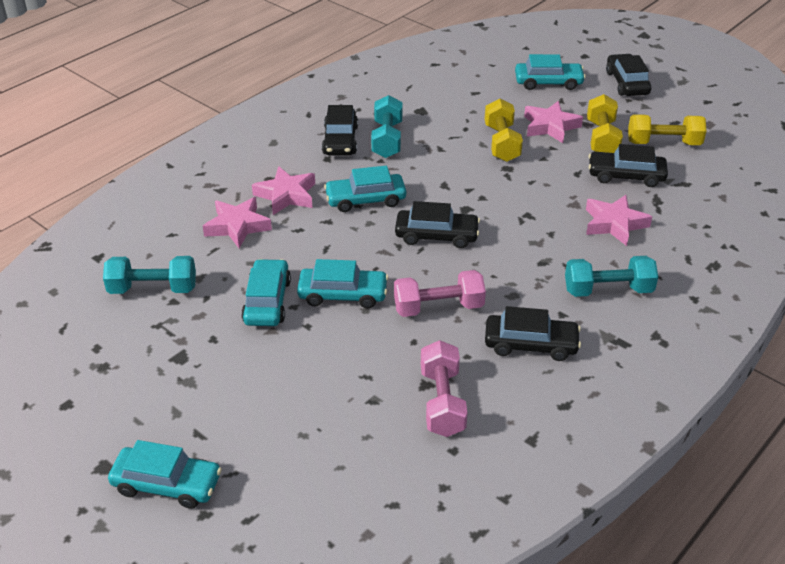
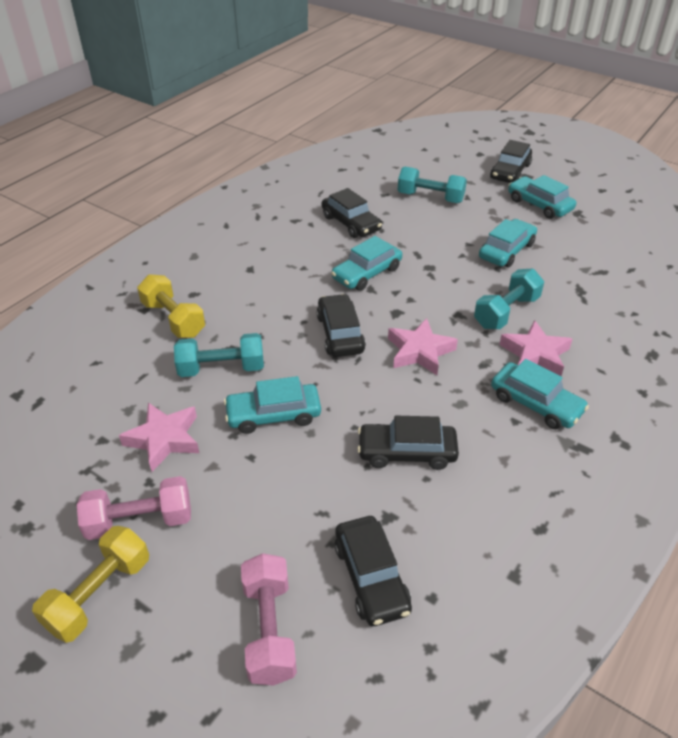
pink star: 4 -> 3
yellow dumbbell: 3 -> 2

